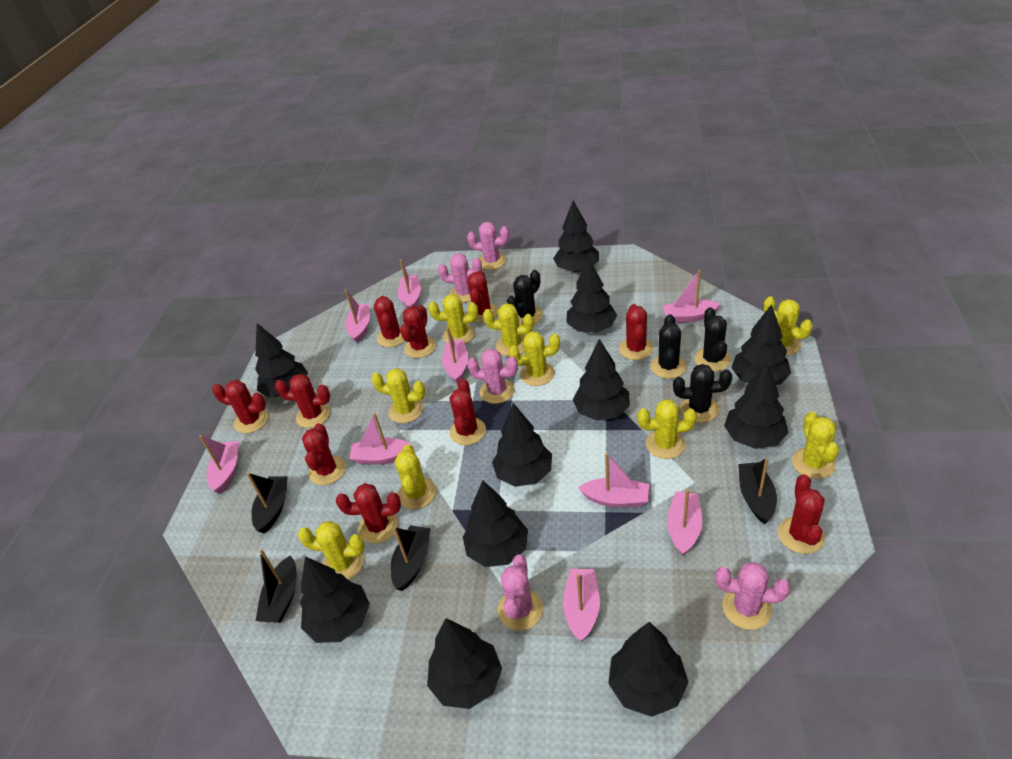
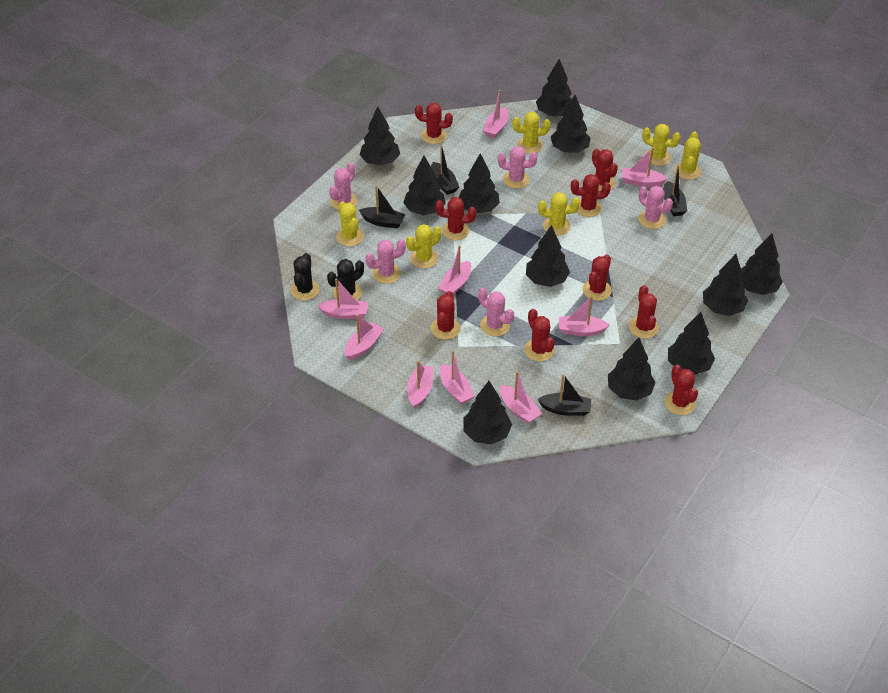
black cactus: 4 -> 2
red cactus: 10 -> 9
yellow cactus: 9 -> 6

